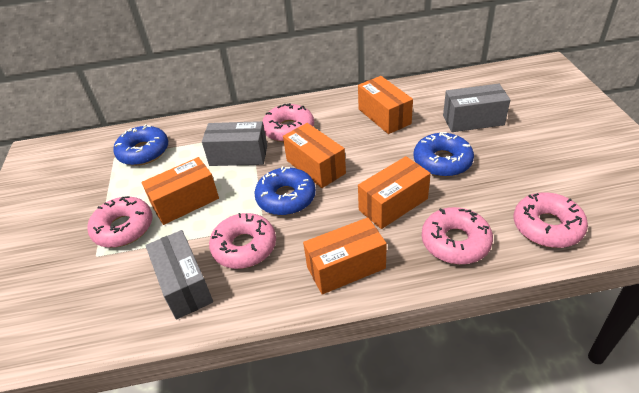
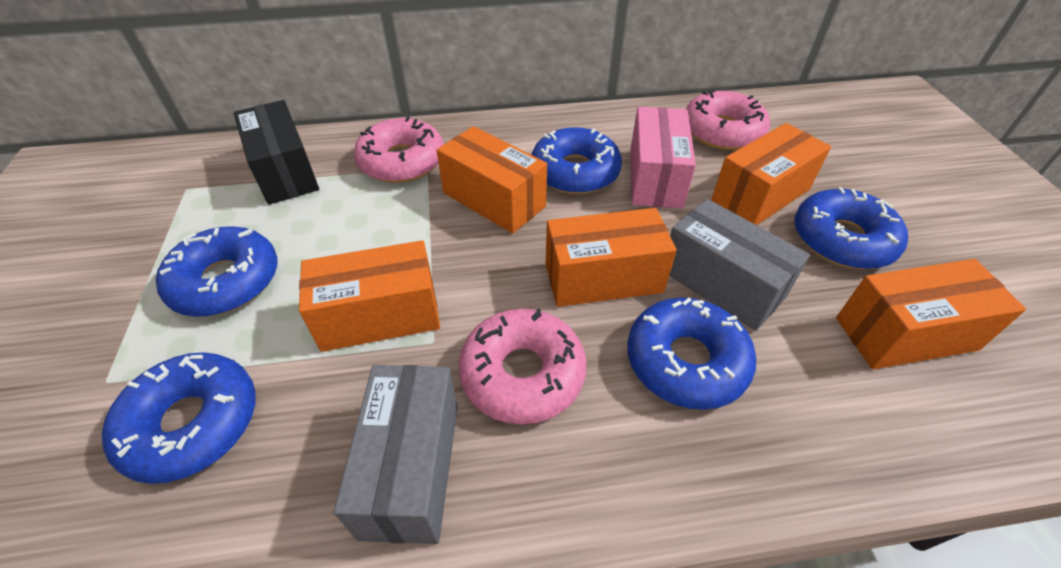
black box: 0 -> 1
blue donut: 3 -> 5
grey box: 3 -> 2
pink box: 0 -> 1
pink donut: 5 -> 3

